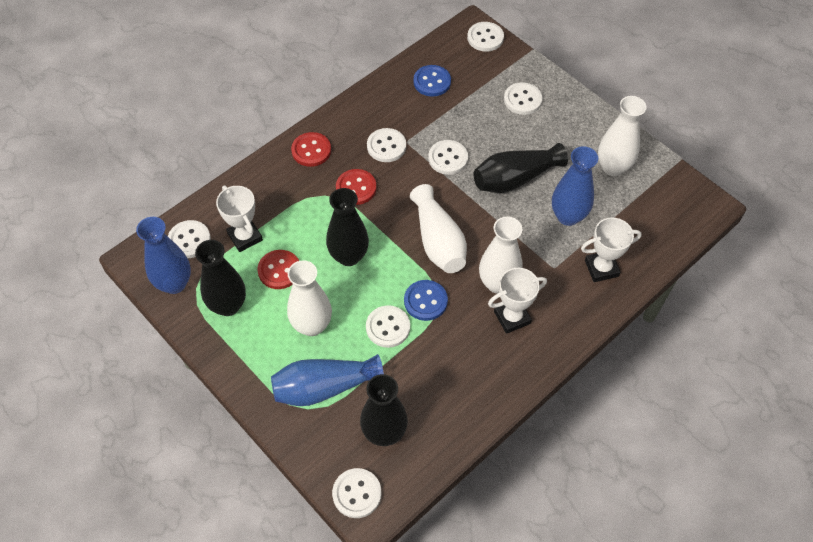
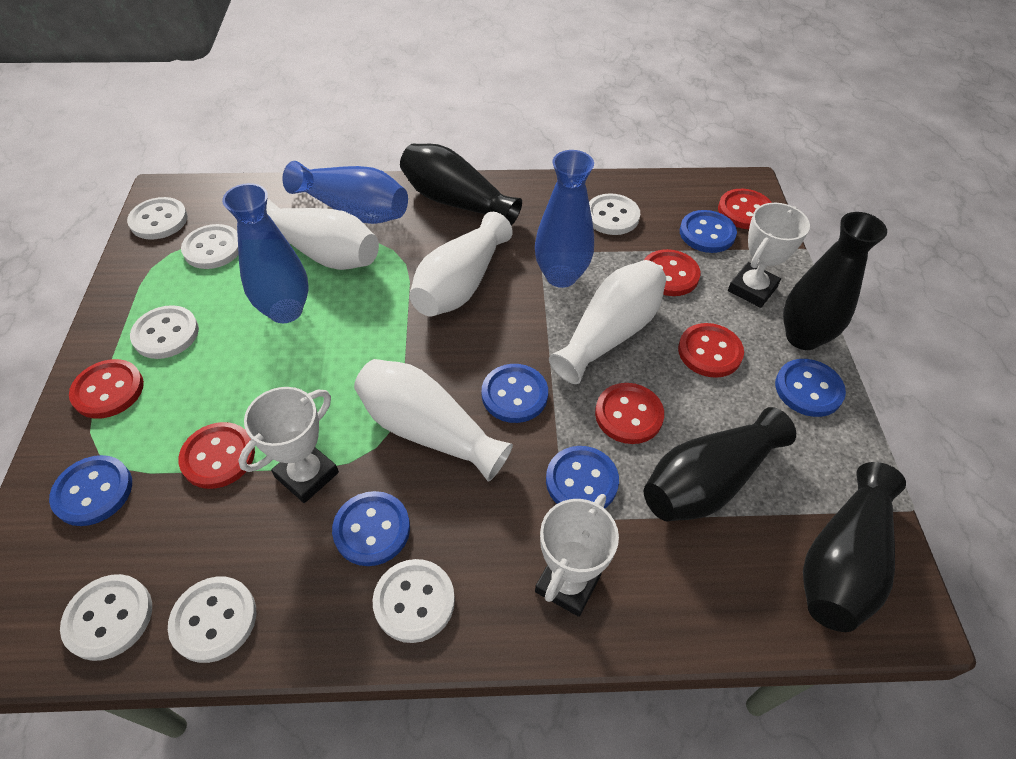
blue button: 2 -> 6
red button: 3 -> 6

